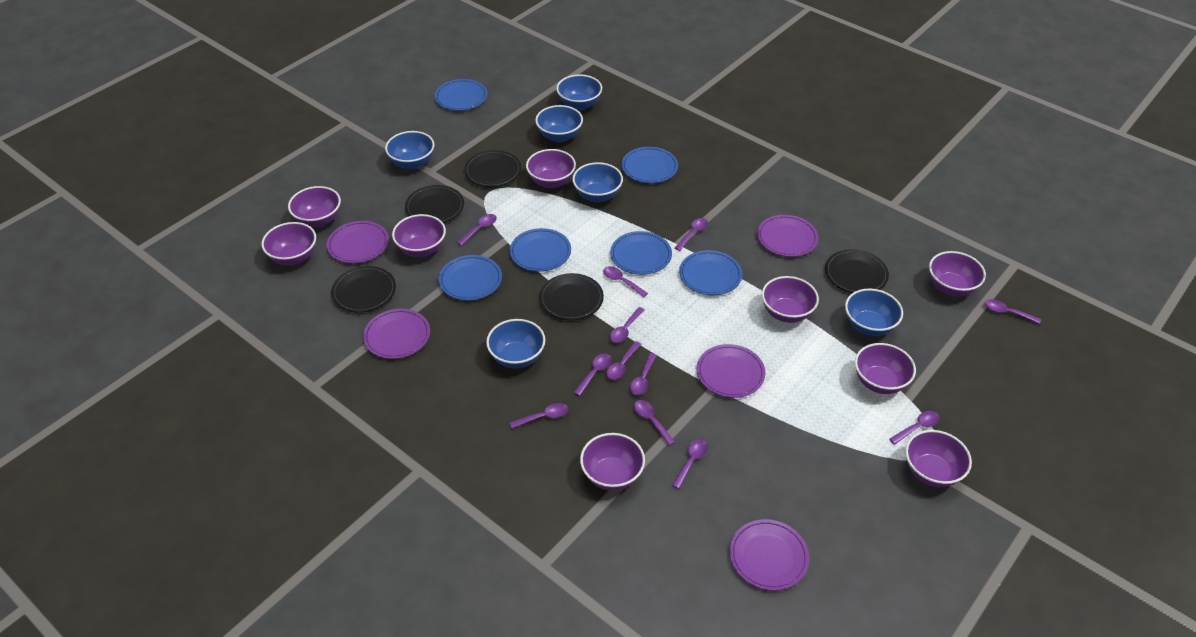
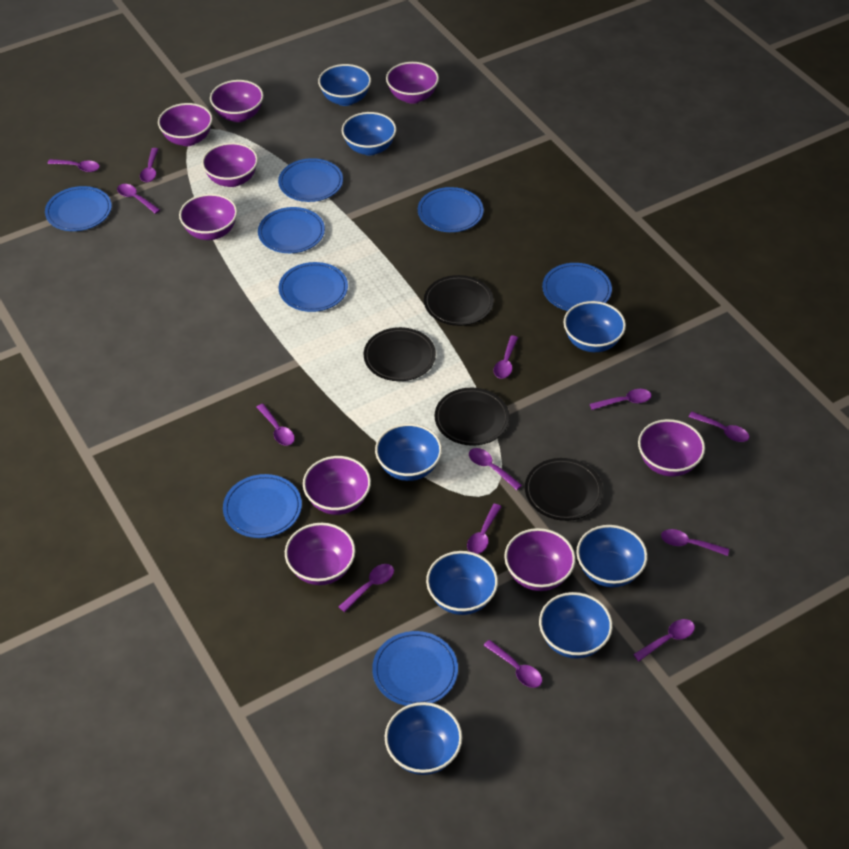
black plate: 5 -> 4
blue bowl: 6 -> 8
blue plate: 6 -> 8
purple plate: 5 -> 0
purple spoon: 12 -> 13

